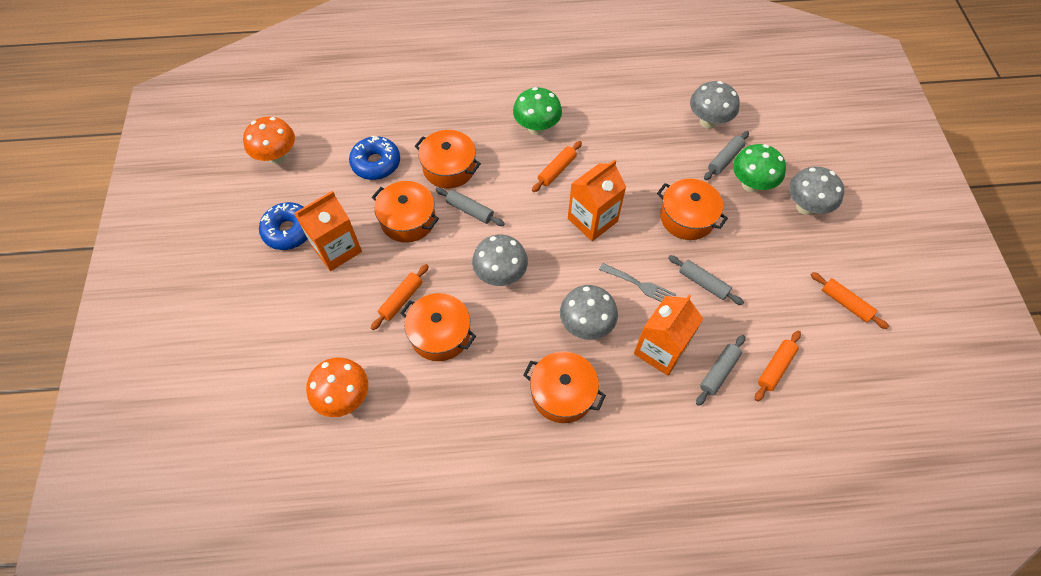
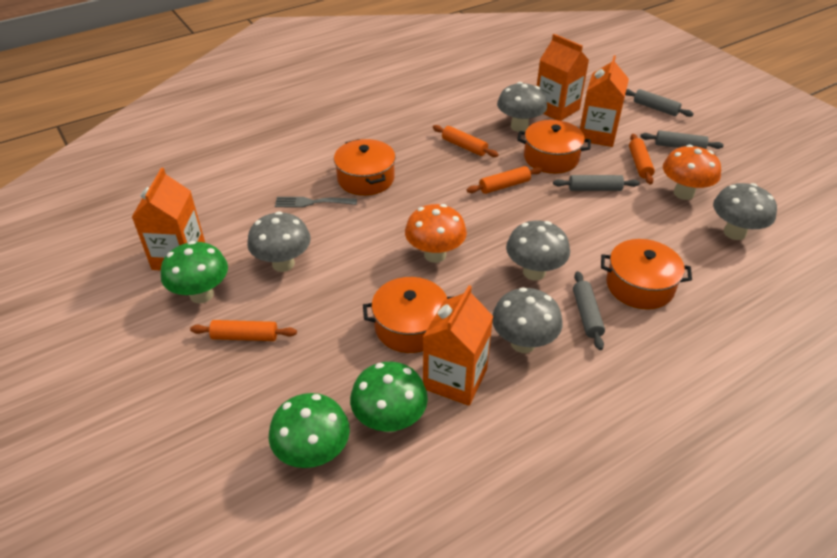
blue donut: 2 -> 0
green mushroom: 2 -> 3
grey mushroom: 4 -> 5
orange carton: 3 -> 4
orange pot: 5 -> 4

